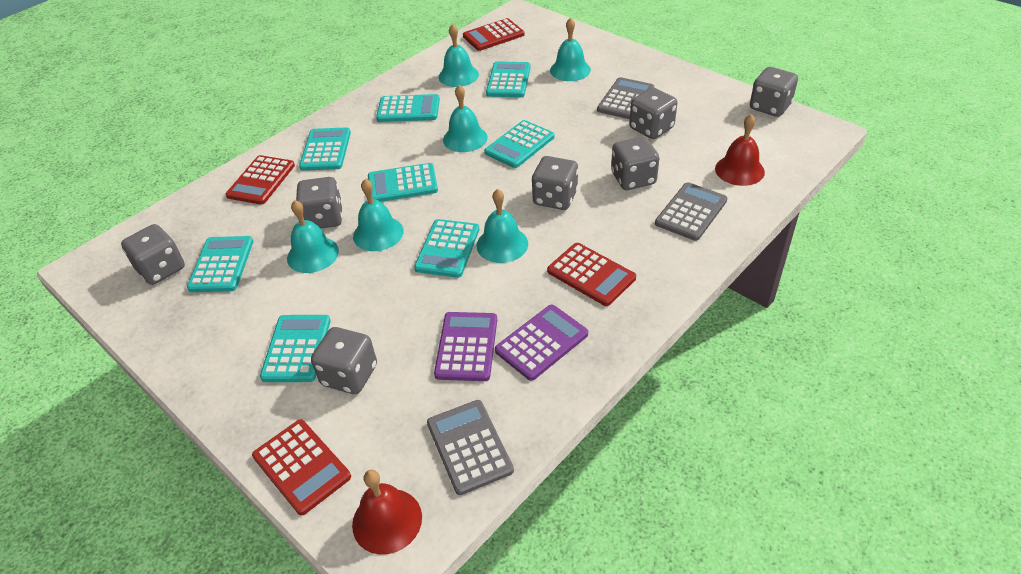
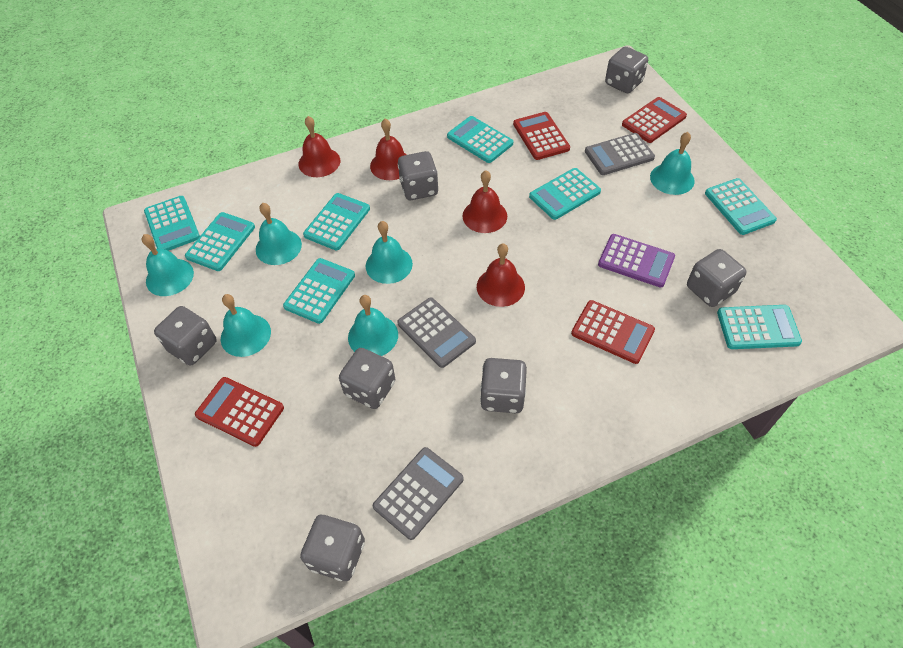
purple calculator: 2 -> 1
red bell: 2 -> 4

